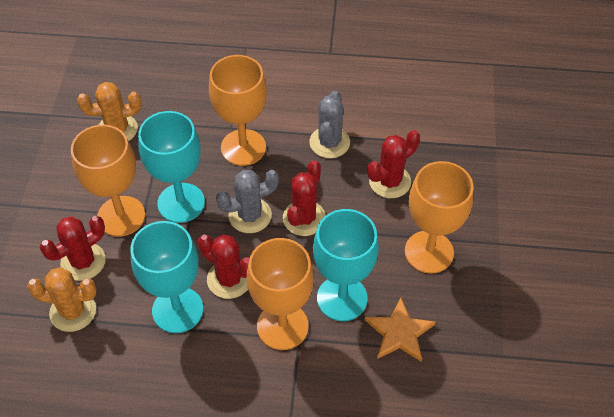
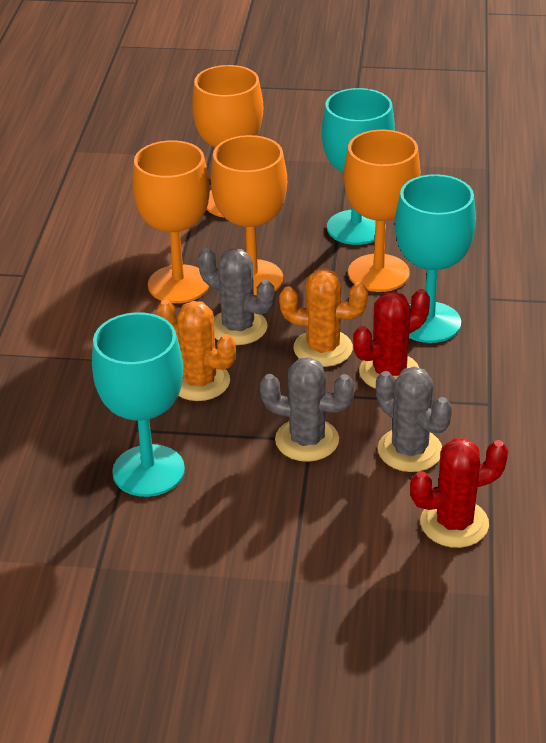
grey cactus: 2 -> 3
orange star: 1 -> 0
red cactus: 4 -> 2

